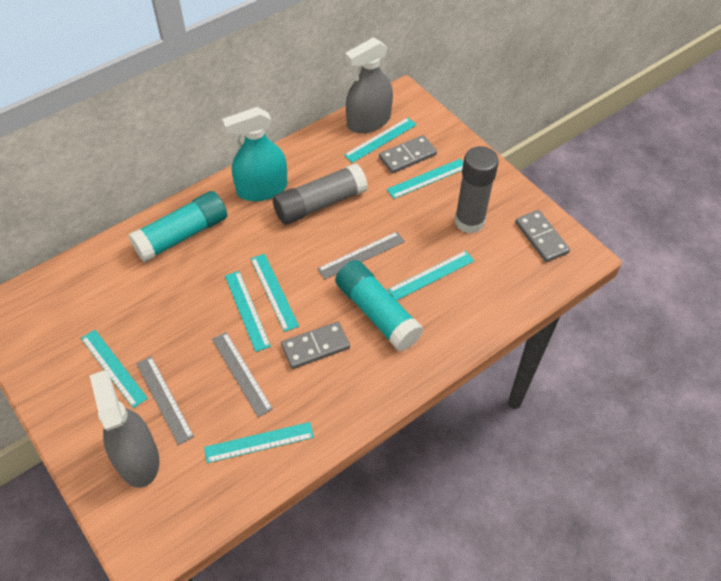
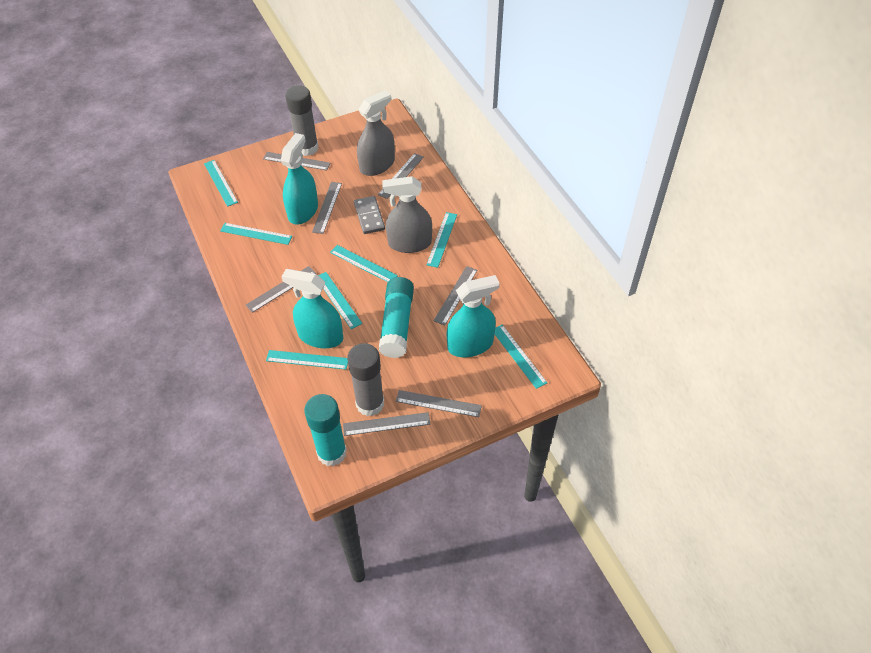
grey domino: 3 -> 1
grey ruler: 3 -> 7
turquoise spray bottle: 1 -> 3

